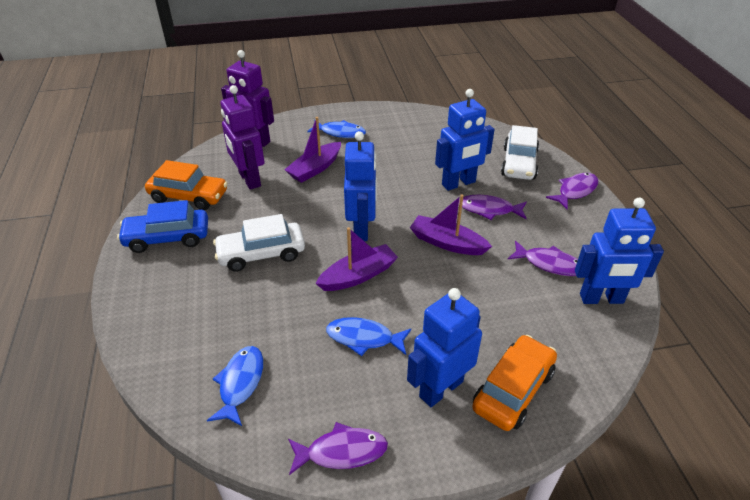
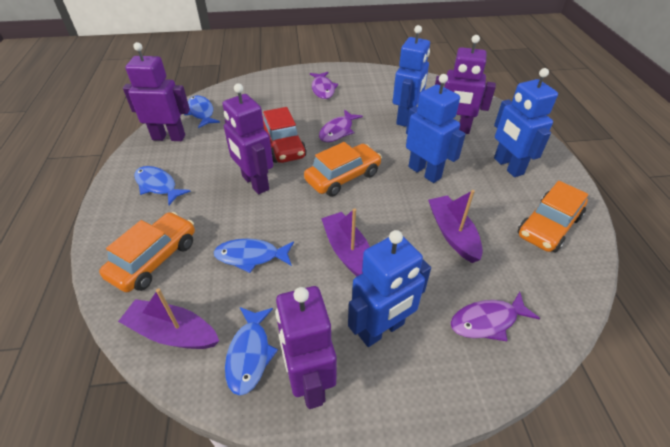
blue car: 1 -> 0
blue fish: 3 -> 4
orange car: 2 -> 3
purple fish: 4 -> 3
purple robot: 2 -> 4
red car: 0 -> 1
white car: 2 -> 0

